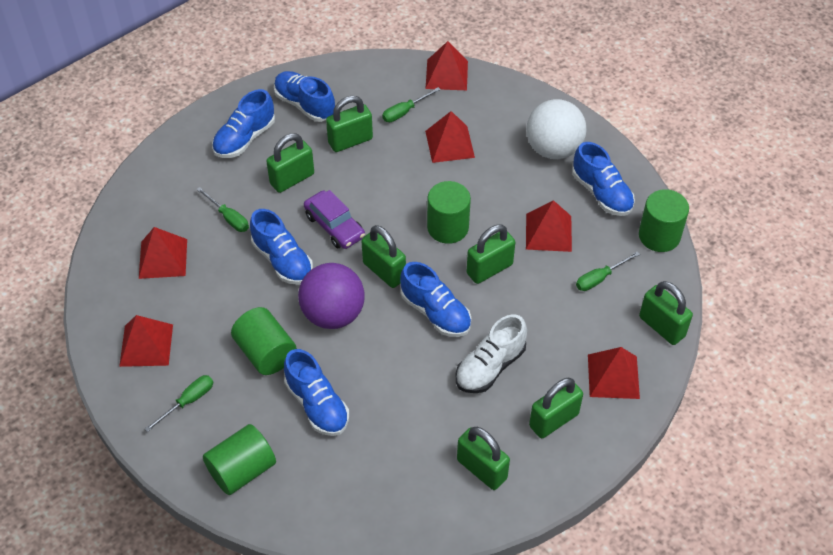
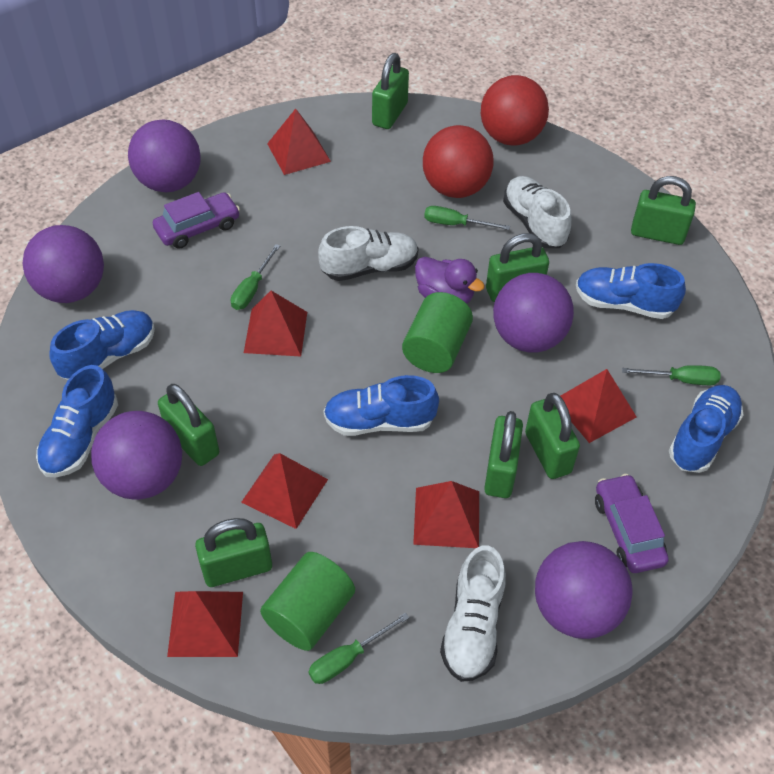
blue shoe: 6 -> 5
green cylinder: 4 -> 2
purple ball: 1 -> 5
purple car: 1 -> 2
purple duck: 0 -> 1
red ball: 0 -> 2
white ball: 1 -> 0
white shoe: 1 -> 3

